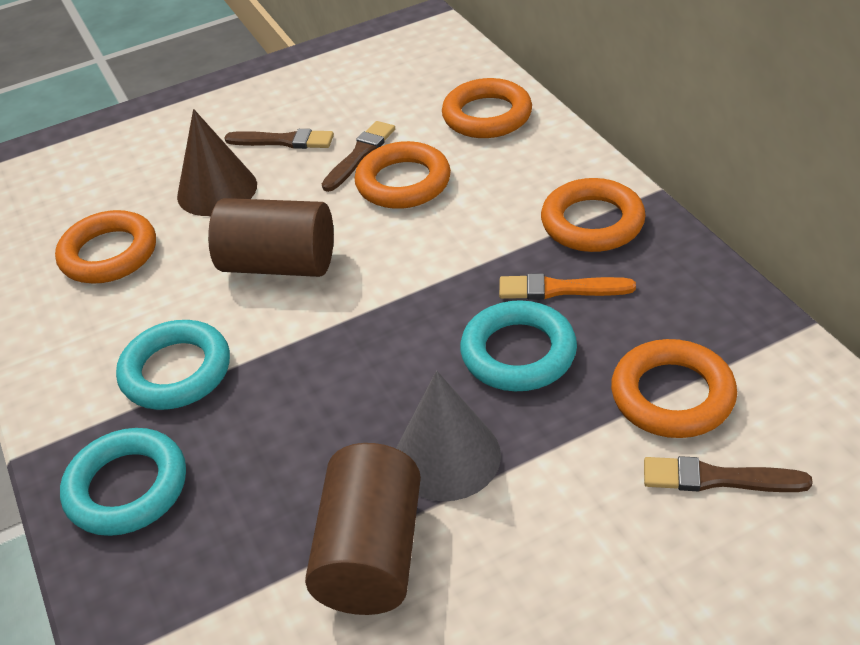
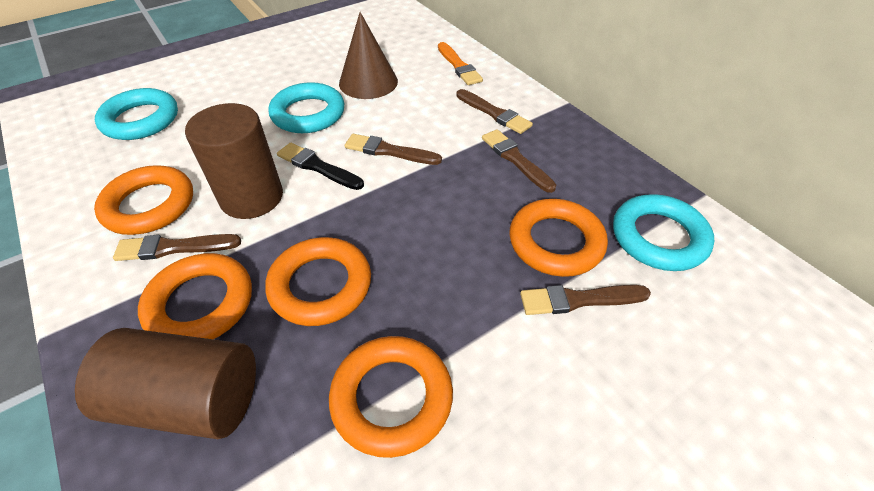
black brush: 0 -> 1
brown brush: 3 -> 5
grey cone: 1 -> 0

